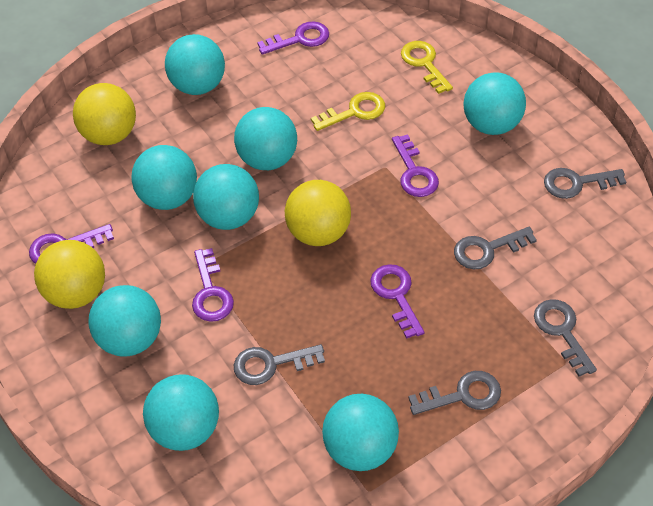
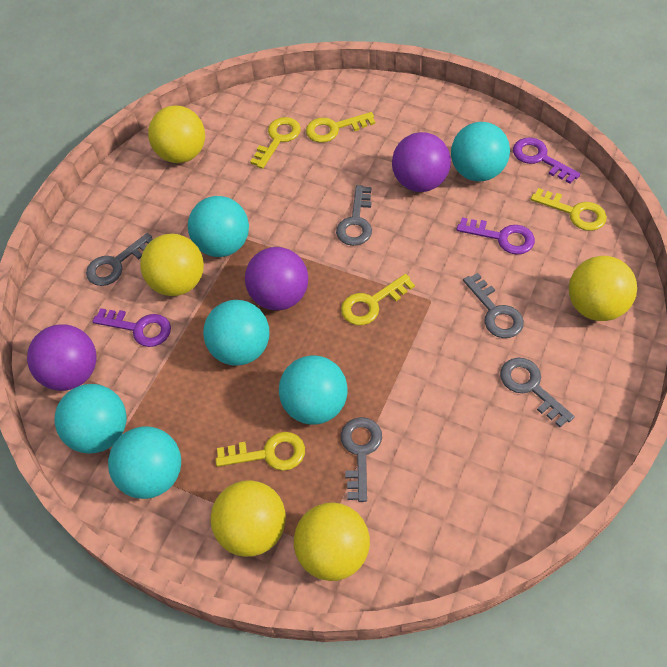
purple ball: 0 -> 3
purple key: 5 -> 3
turquoise ball: 8 -> 6
yellow ball: 3 -> 5
yellow key: 2 -> 5

